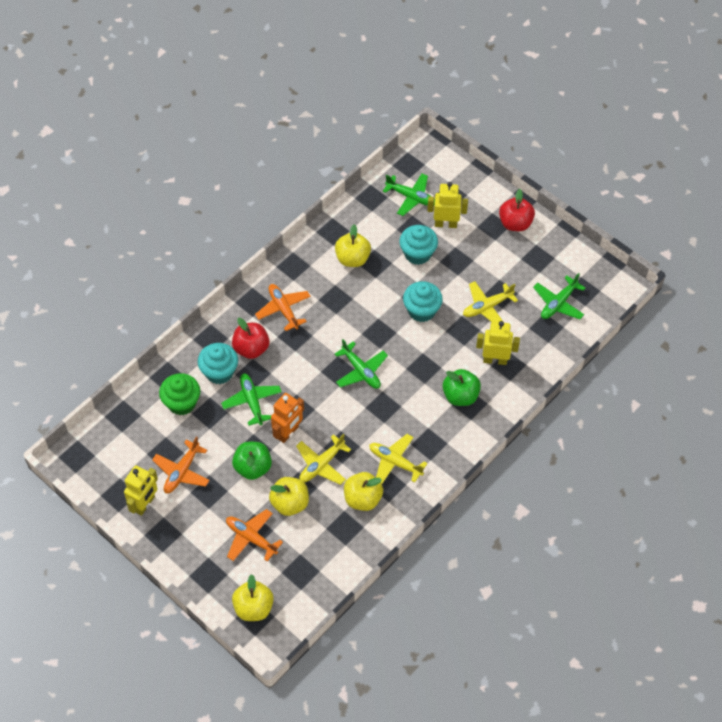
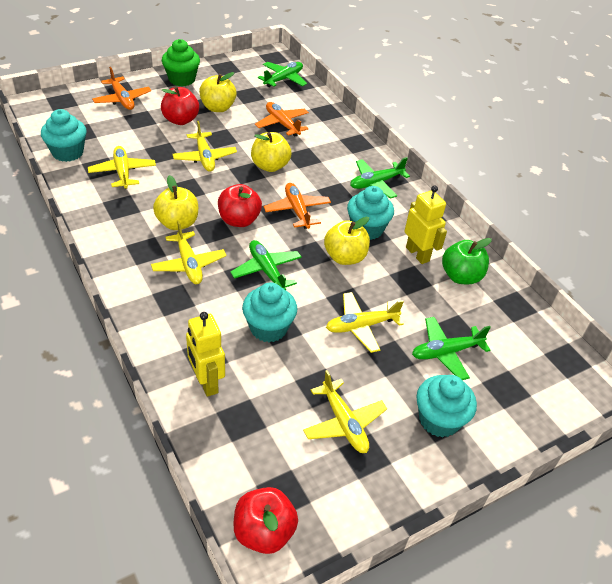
green apple: 2 -> 1
orange robot: 1 -> 0
red apple: 2 -> 3
turquoise cupcake: 3 -> 4
yellow plane: 3 -> 5
yellow robot: 3 -> 2

